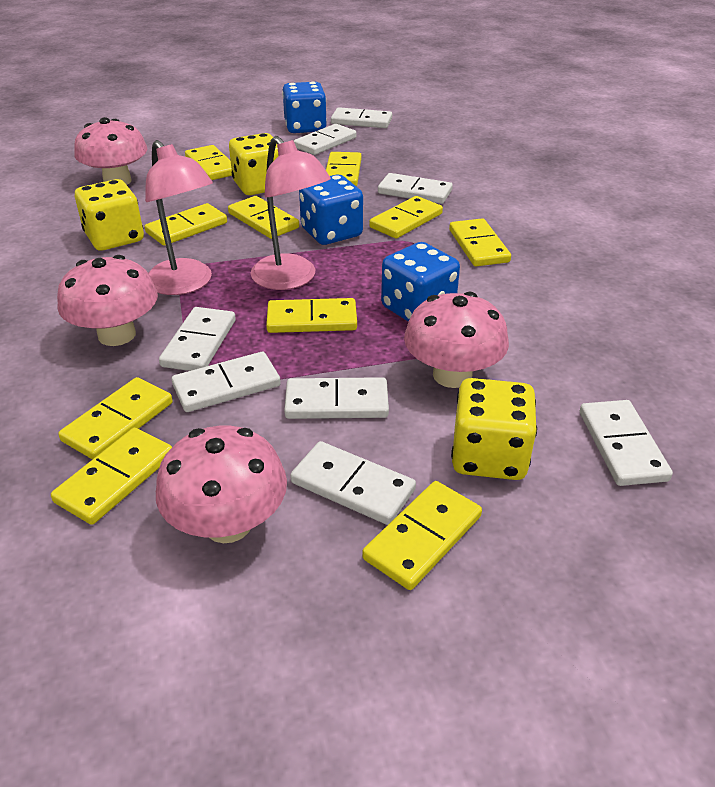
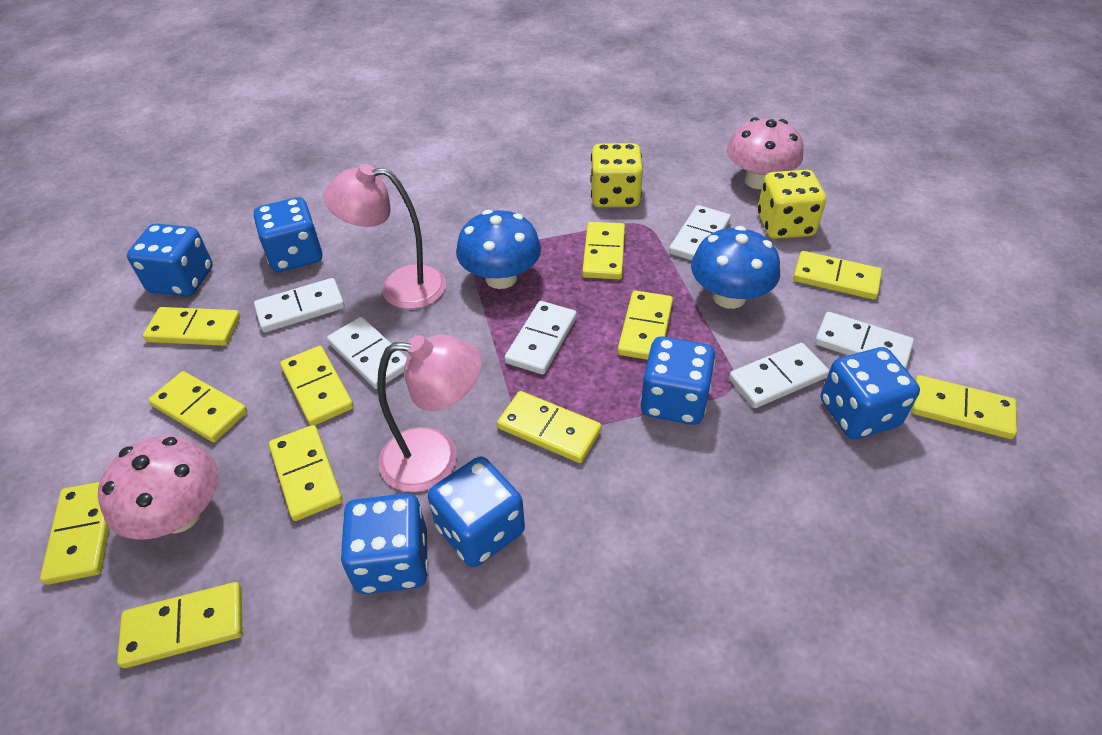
blue dice: 3 -> 6
blue mushroom: 0 -> 2
pink mushroom: 4 -> 2
white domino: 8 -> 6
yellow dice: 3 -> 2
yellow domino: 10 -> 11

